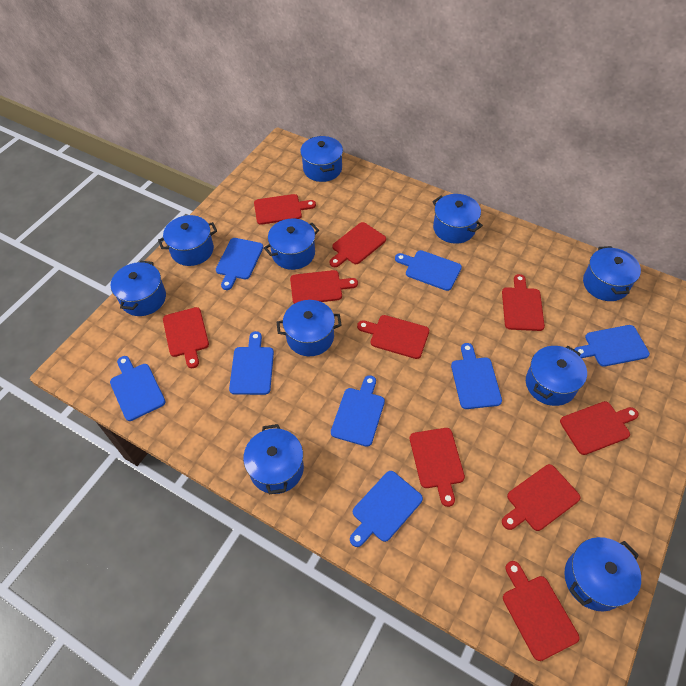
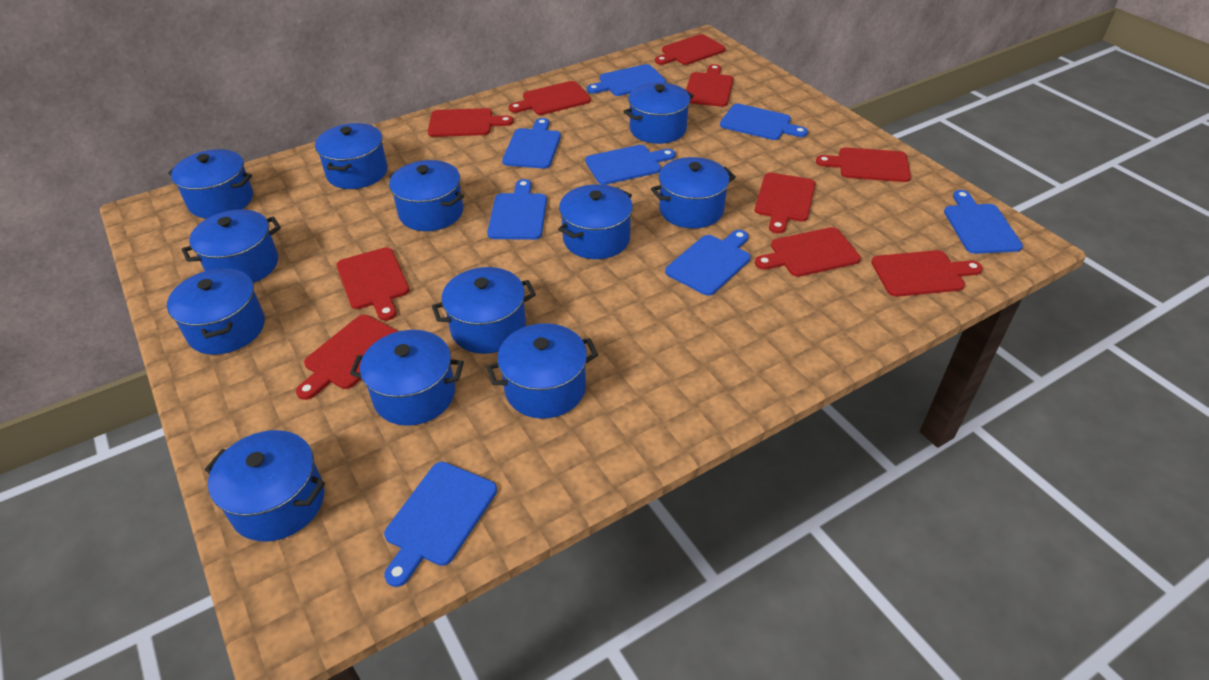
blue pot: 10 -> 12

